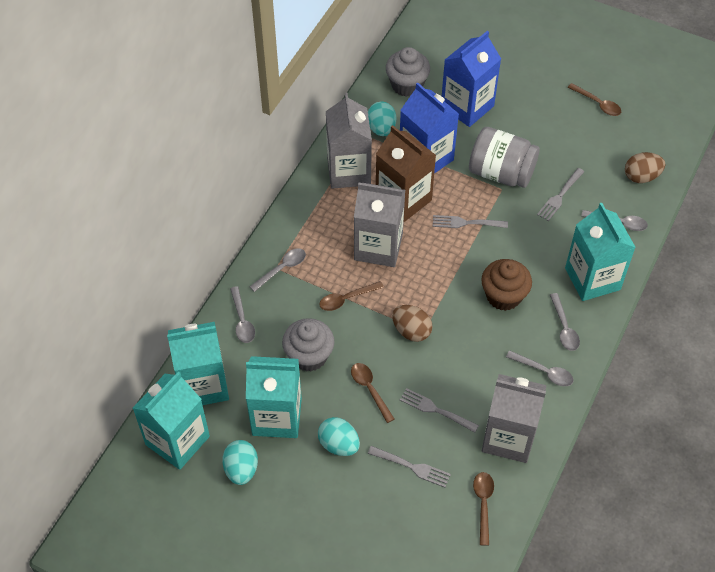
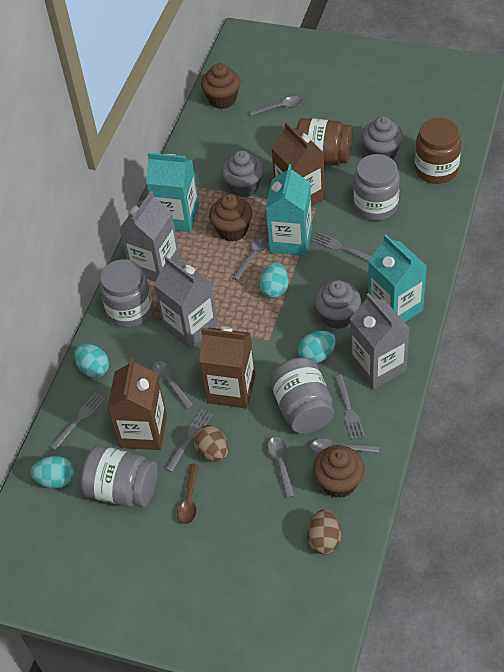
blue carton: 2 -> 0
brown carton: 1 -> 3
brown cupcake: 1 -> 3
brown jar: 0 -> 2
brown spoon: 4 -> 1
grey cupcake: 2 -> 3
grey jar: 1 -> 4
turquoise carton: 4 -> 3
turquoise egg: 3 -> 4

